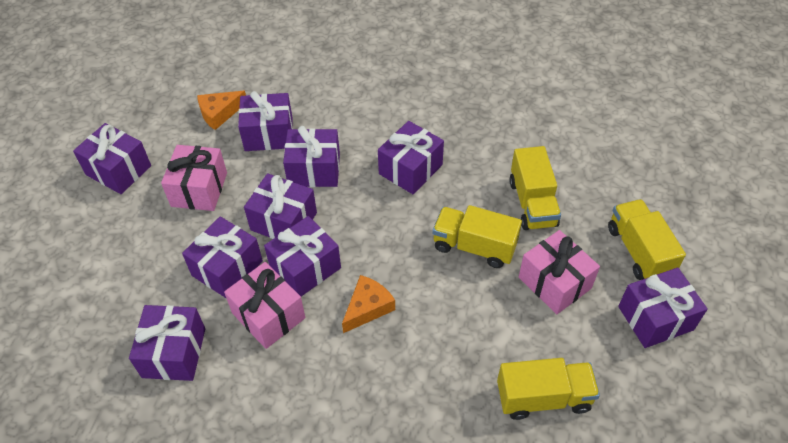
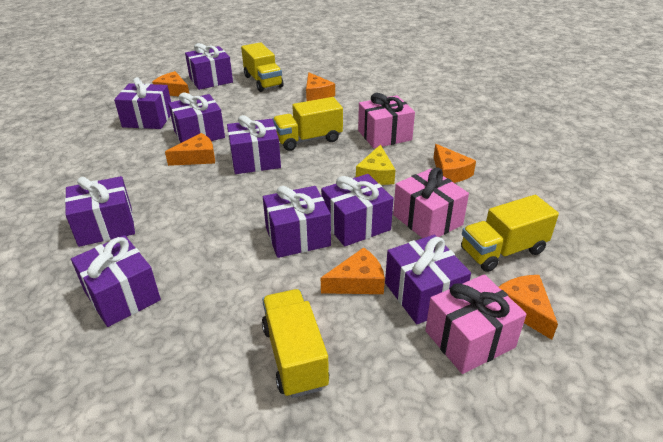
orange cheese: 2 -> 6
yellow cheese: 0 -> 1

